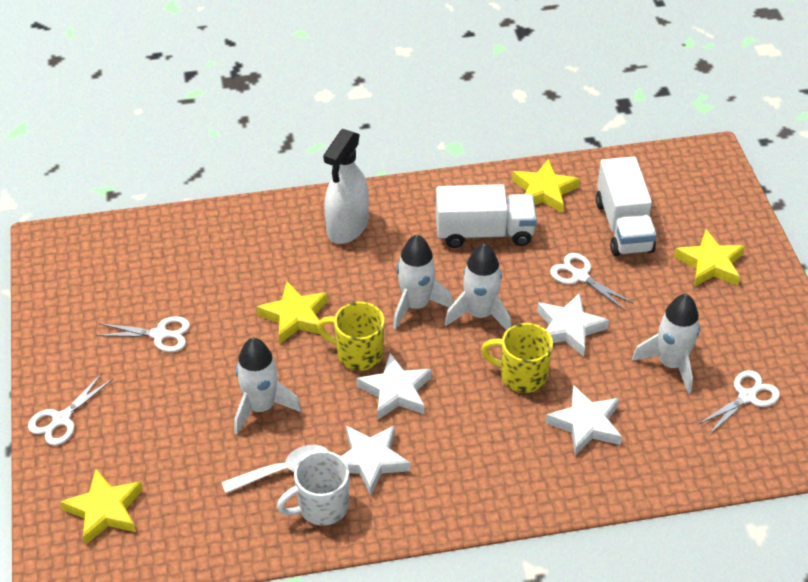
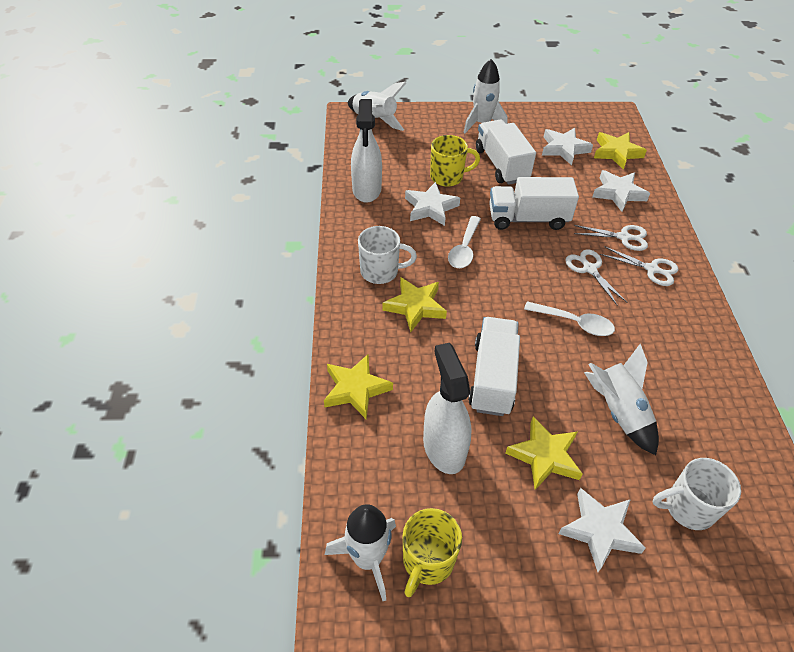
white mug: 1 -> 2
white scissors: 4 -> 3
white spoon: 1 -> 2
white spray bottle: 1 -> 2
white truck: 2 -> 3

